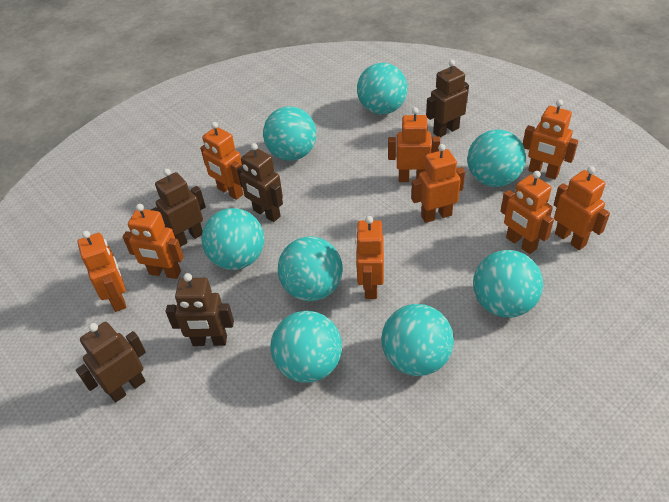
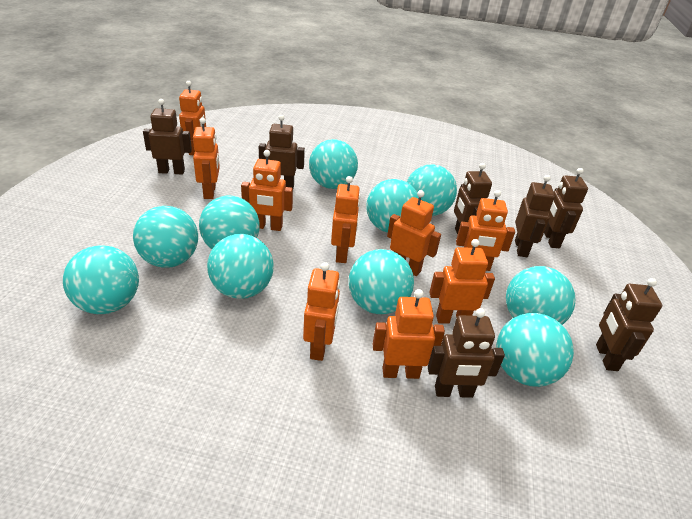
brown robot: 5 -> 7
turquoise ball: 8 -> 10

